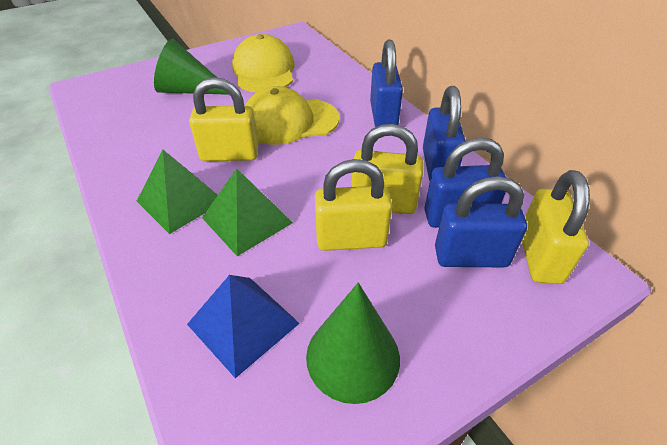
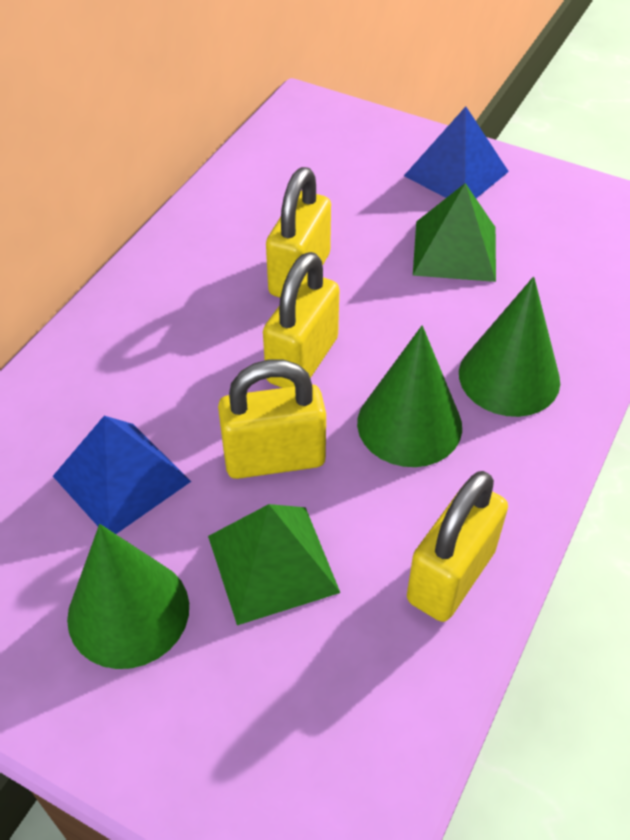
blue padlock: 4 -> 0
blue pyramid: 1 -> 2
green cone: 2 -> 3
yellow cap: 2 -> 0

